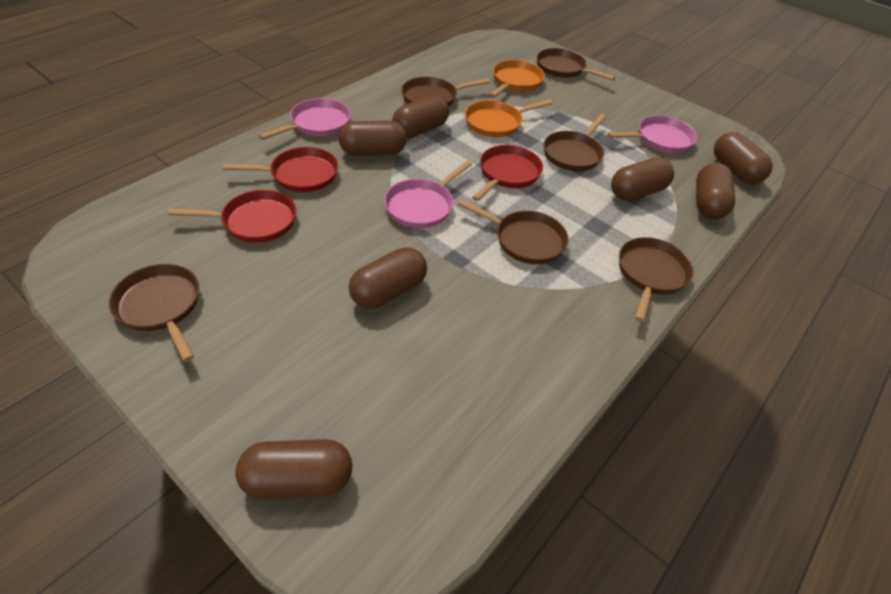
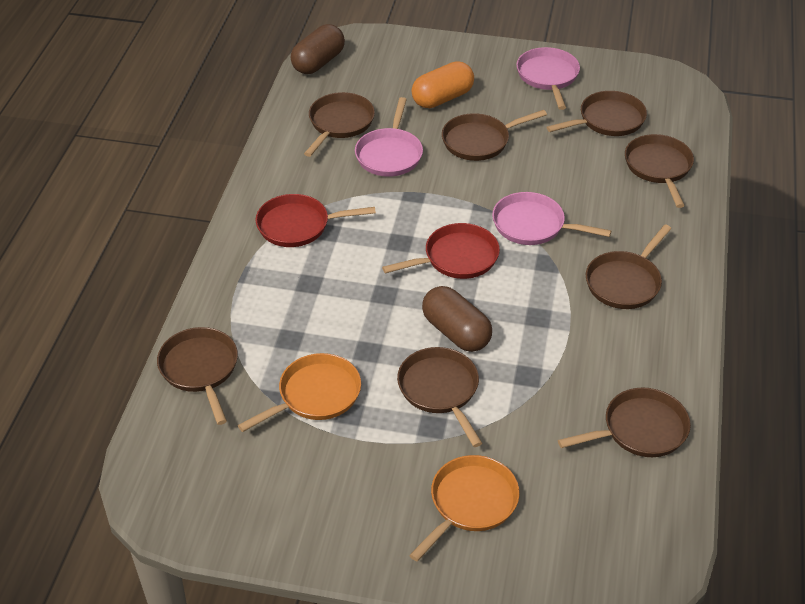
brown capsule: 7 -> 2
brown pan: 6 -> 8
orange capsule: 0 -> 1
red pan: 3 -> 2

